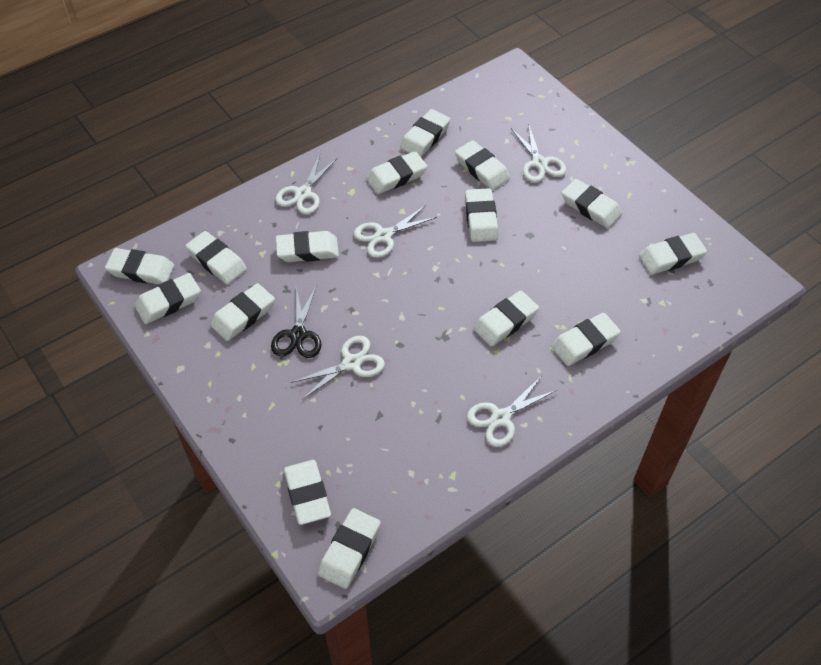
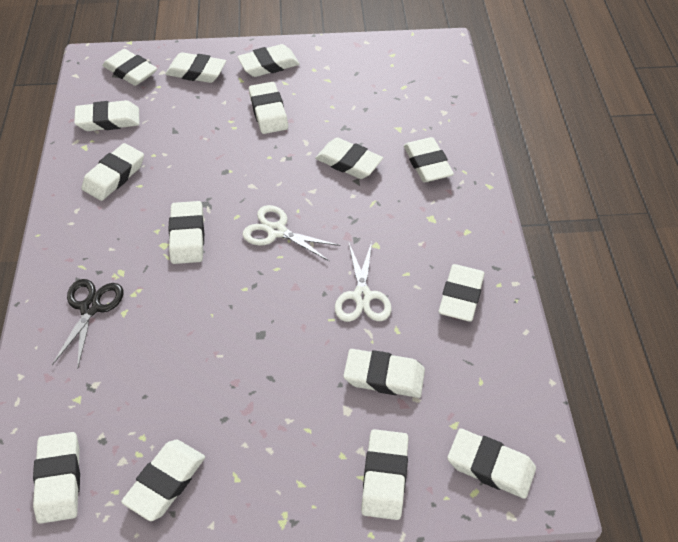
white scissors: 5 -> 2

